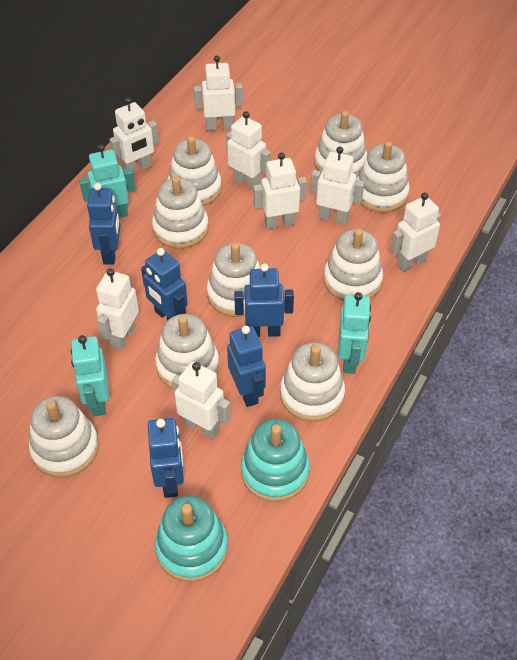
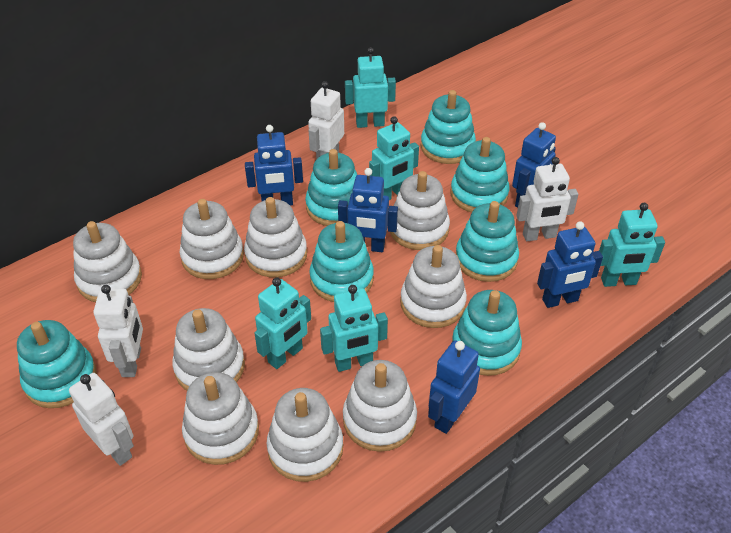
turquoise robot: 3 -> 5
turquoise stacking toy: 2 -> 7
white robot: 8 -> 4

